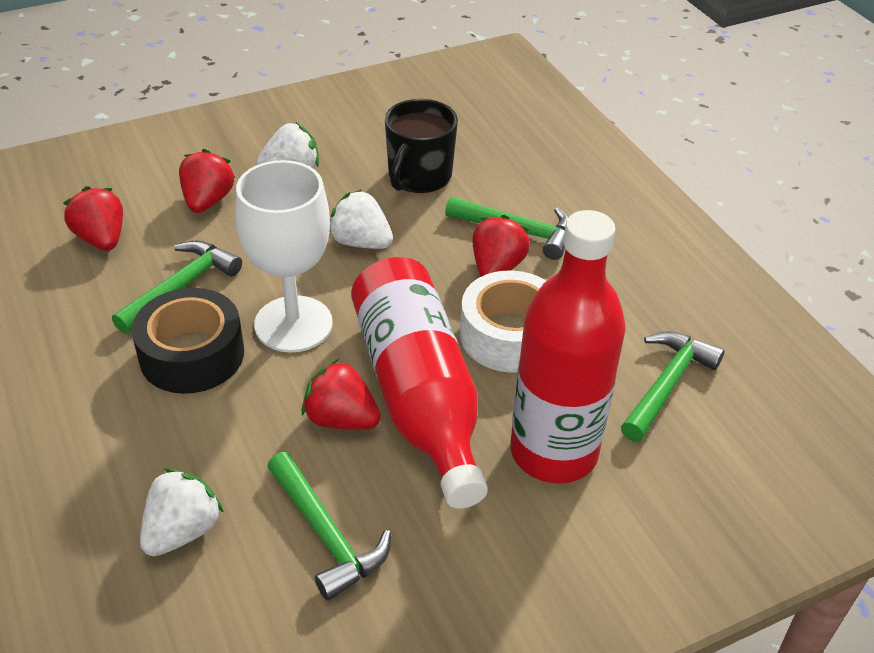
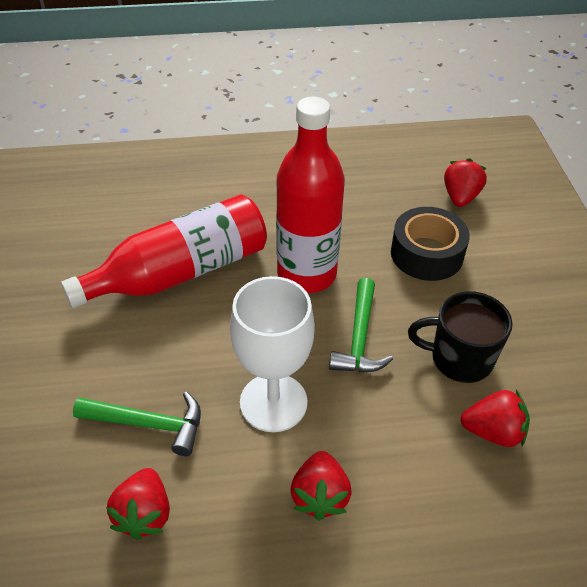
green hammer: 4 -> 2
white strawberry: 3 -> 0
white tape: 1 -> 0

